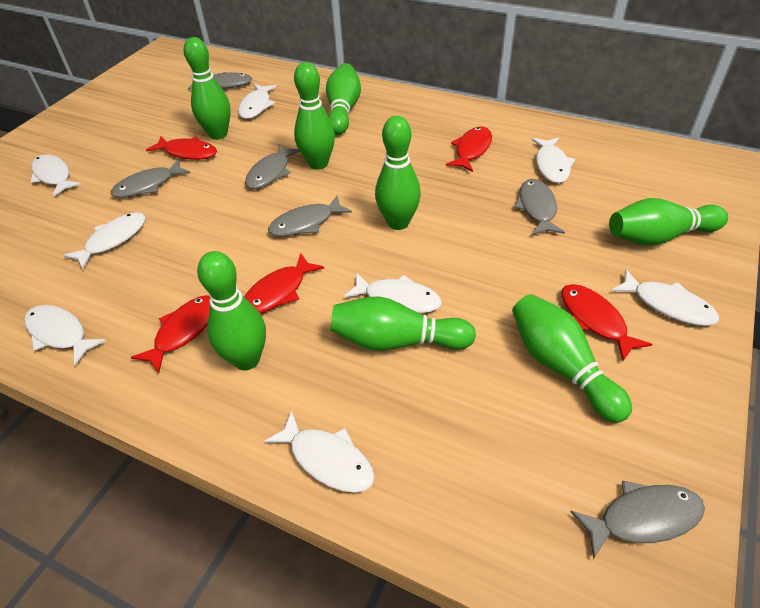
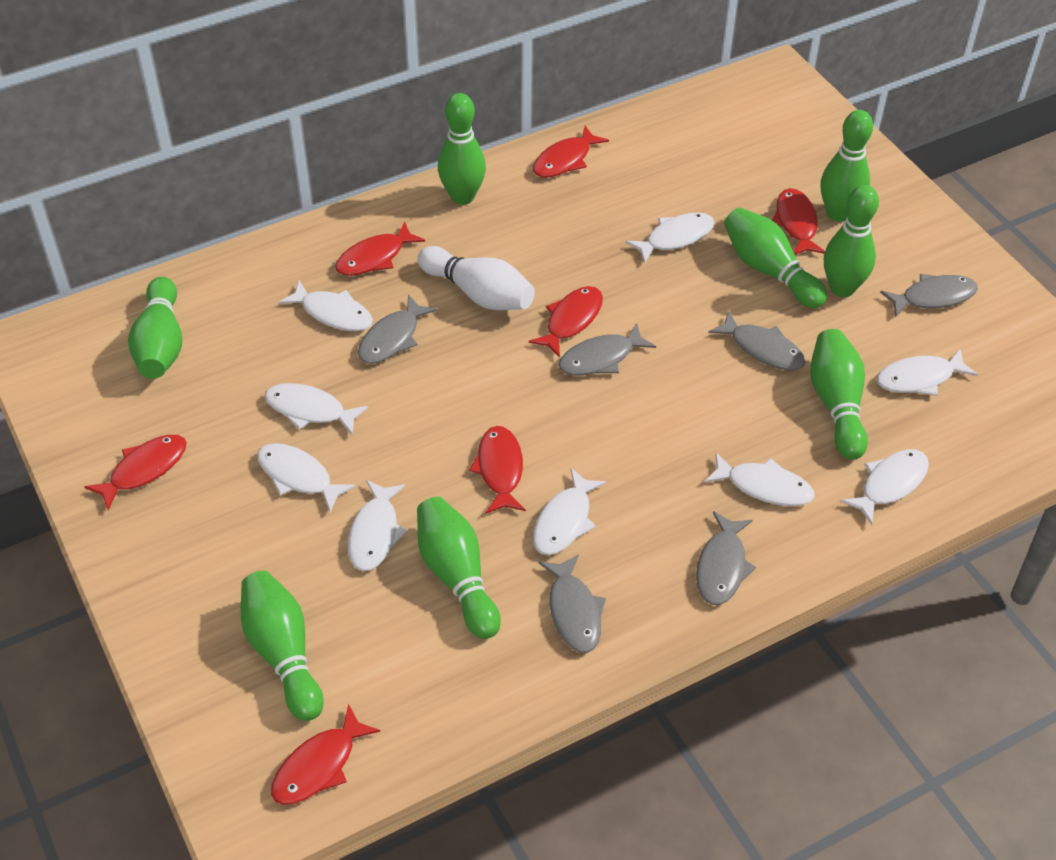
red fish: 5 -> 7
white bowling pin: 0 -> 1
white fish: 8 -> 9

